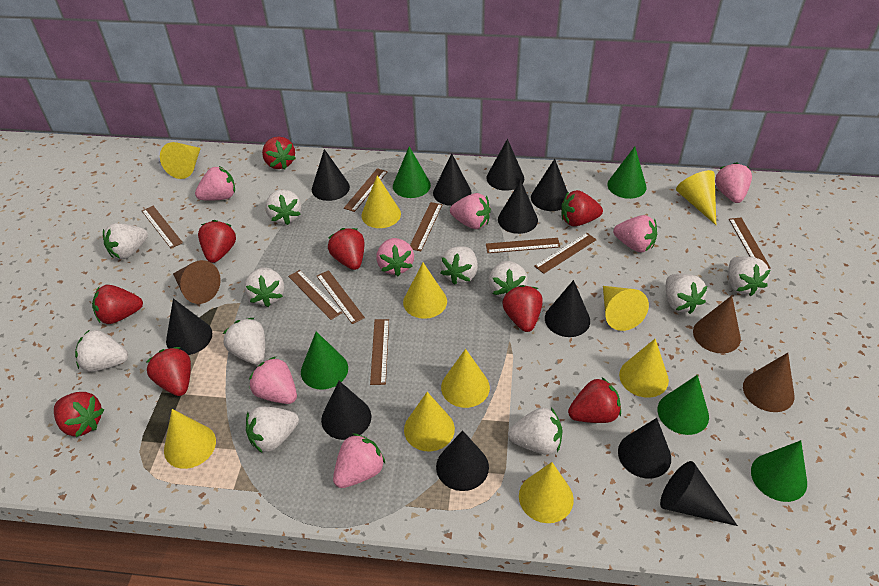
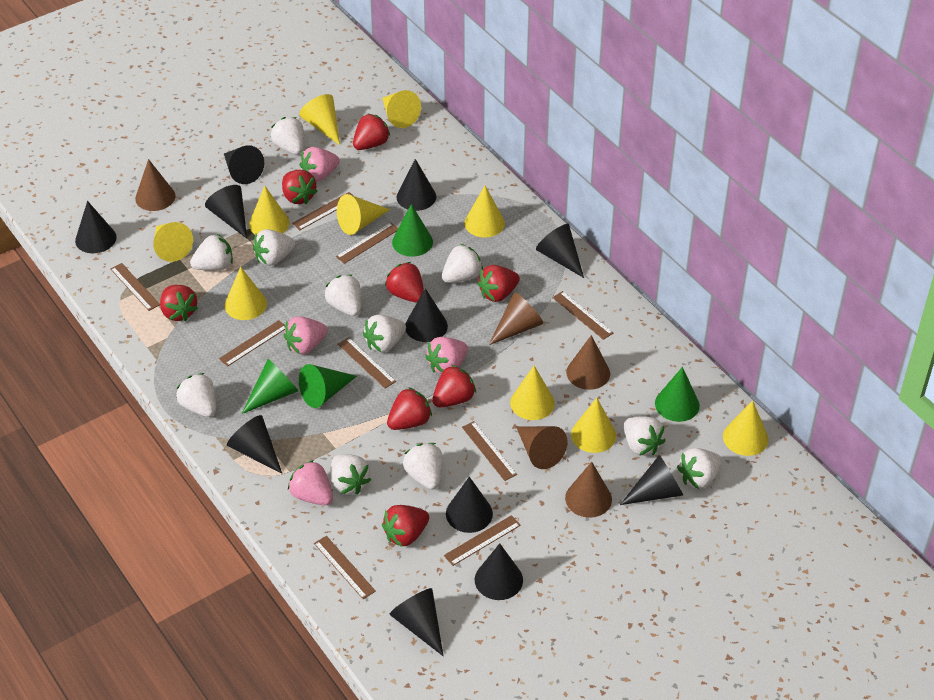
brown cone: 3 -> 5
green cone: 5 -> 4
pink strawberry: 7 -> 4
red strawberry: 9 -> 8

